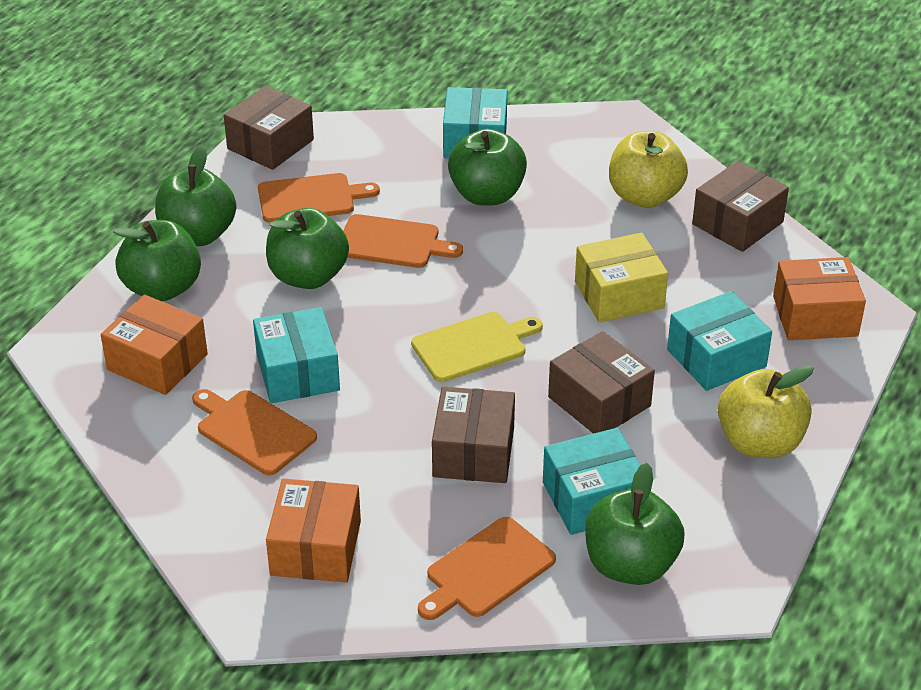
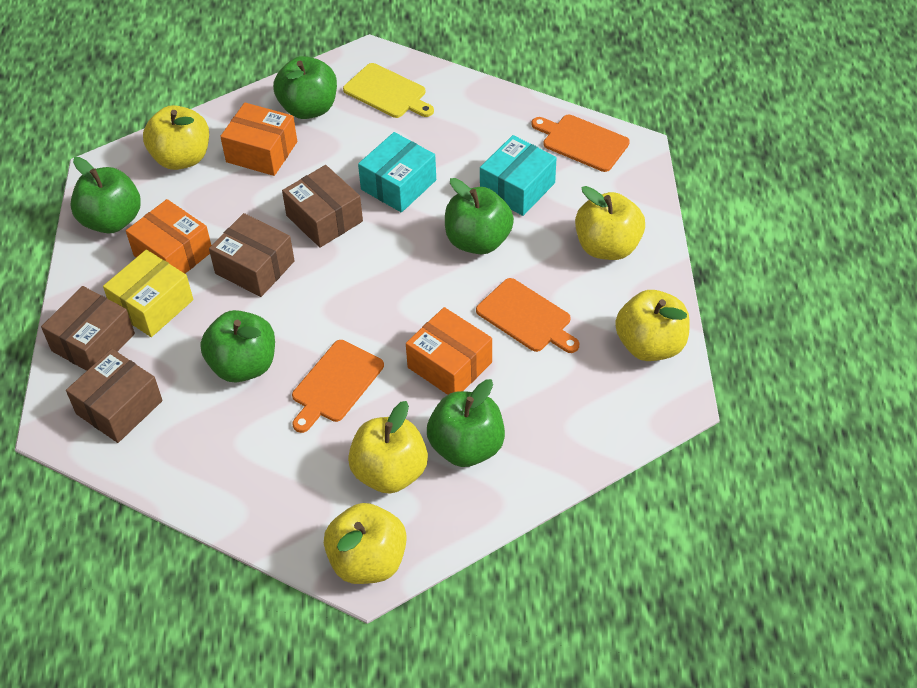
orange cutting board: 4 -> 3
turquoise box: 4 -> 2
yellow apple: 2 -> 5

